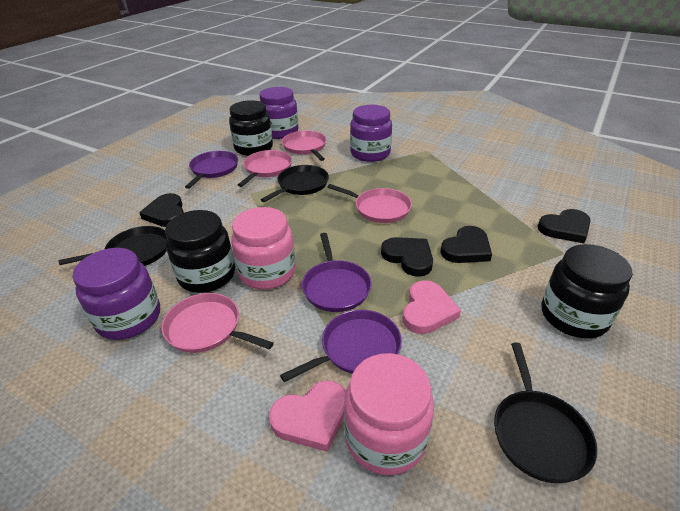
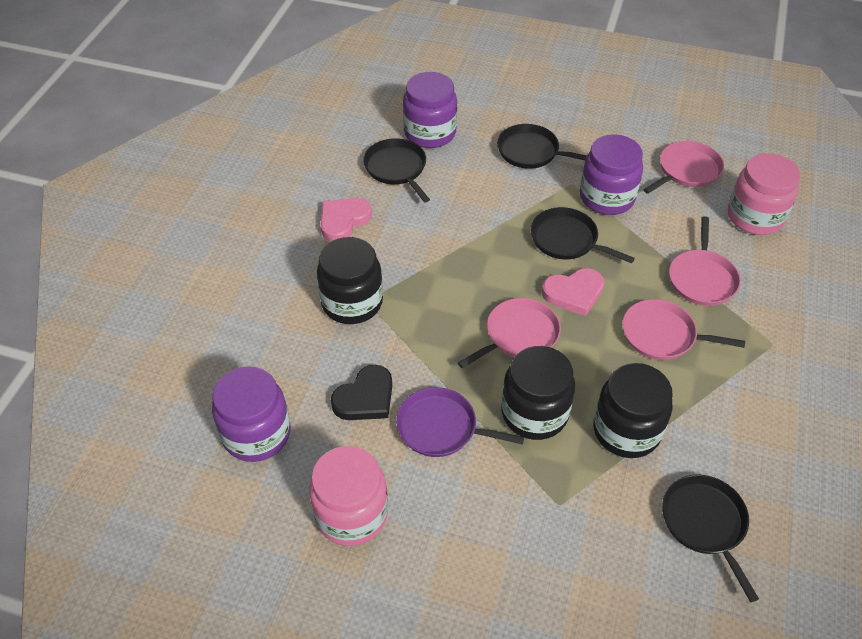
black heart: 4 -> 1
black pan: 3 -> 4
purple pan: 3 -> 1

